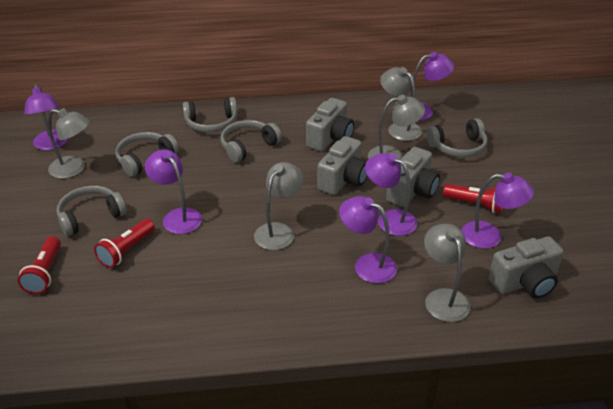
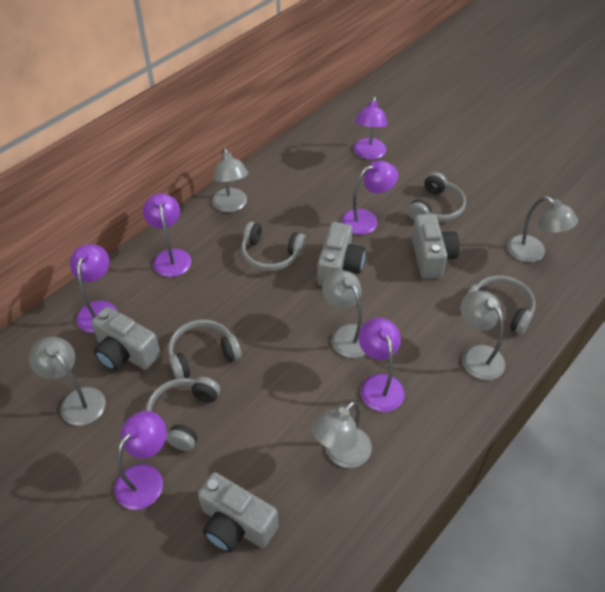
grey lamp: 5 -> 6
red flashlight: 3 -> 0

